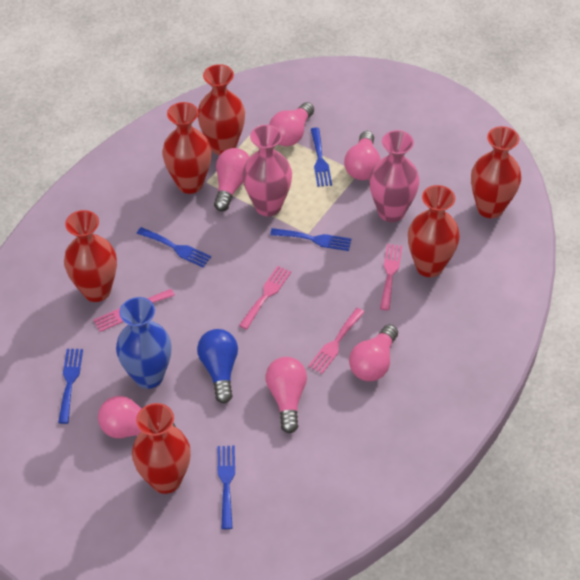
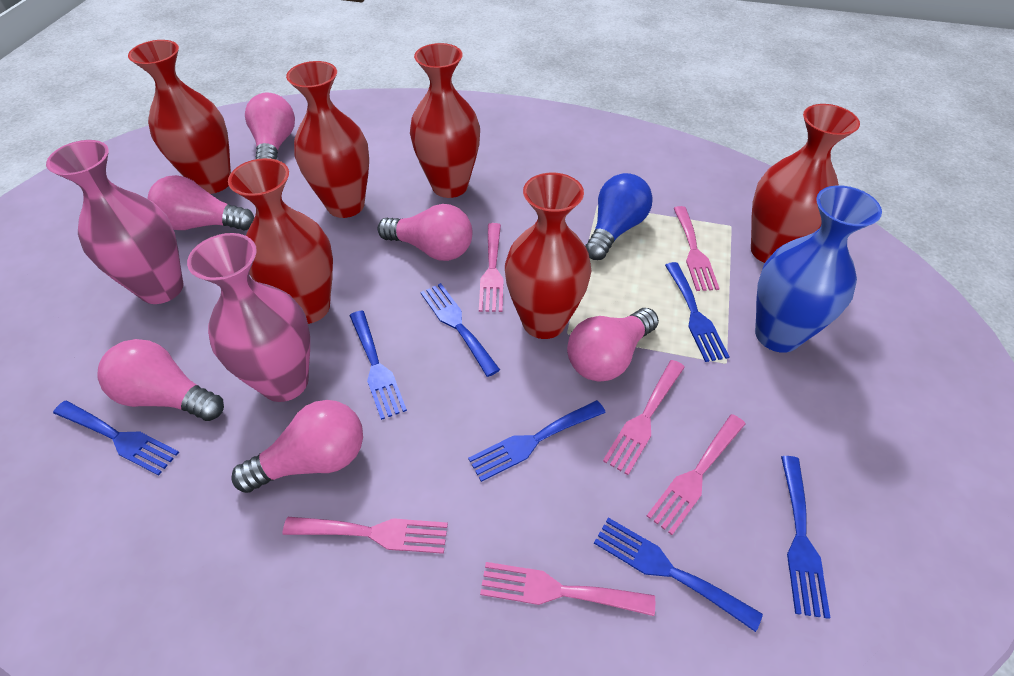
blue fork: 5 -> 7
pink fork: 4 -> 6

